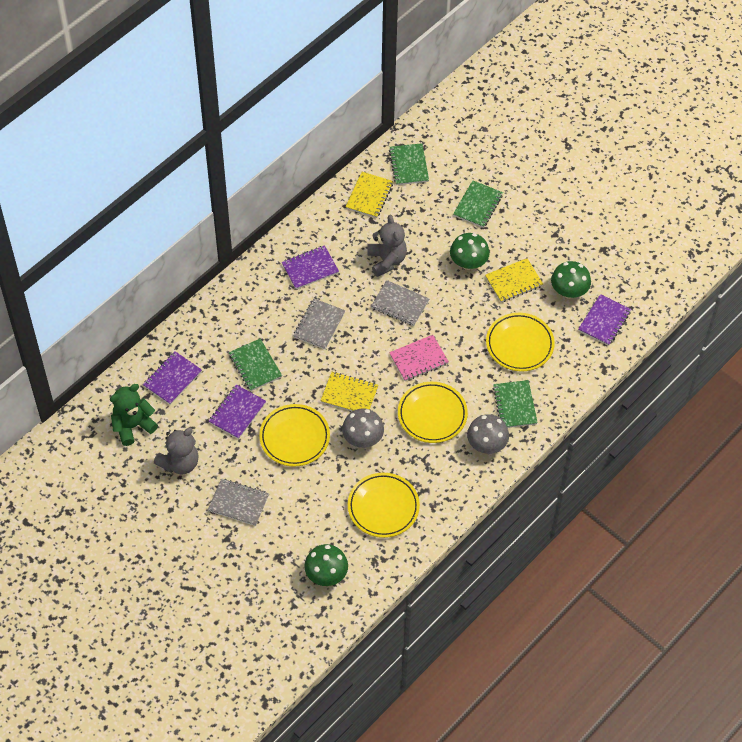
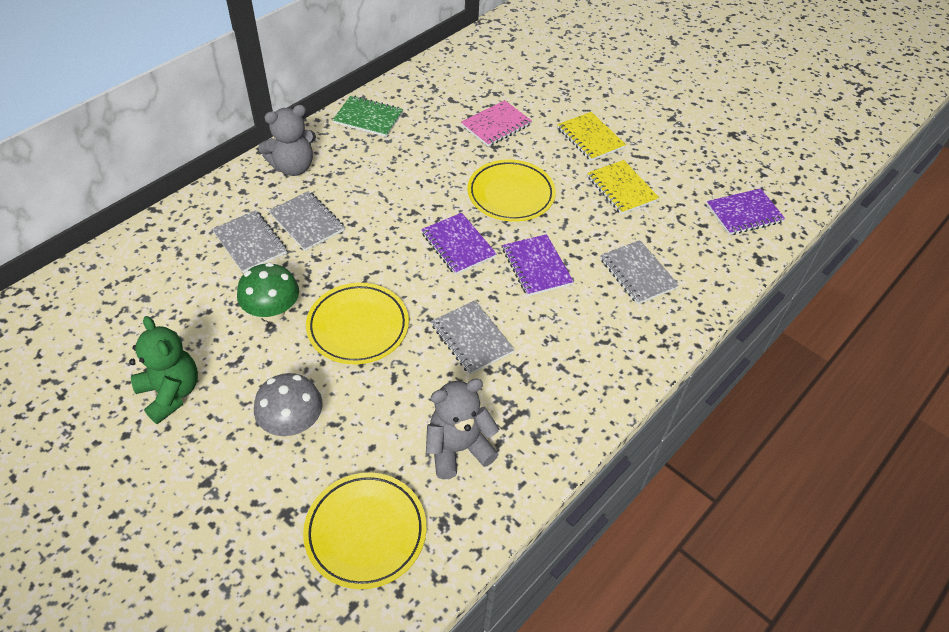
green mushroom: 3 -> 1
green notebook: 4 -> 1
grey mushroom: 2 -> 1
grey notebook: 3 -> 4
purple notebook: 4 -> 3
yellow notebook: 3 -> 2
yellow plate: 4 -> 3

